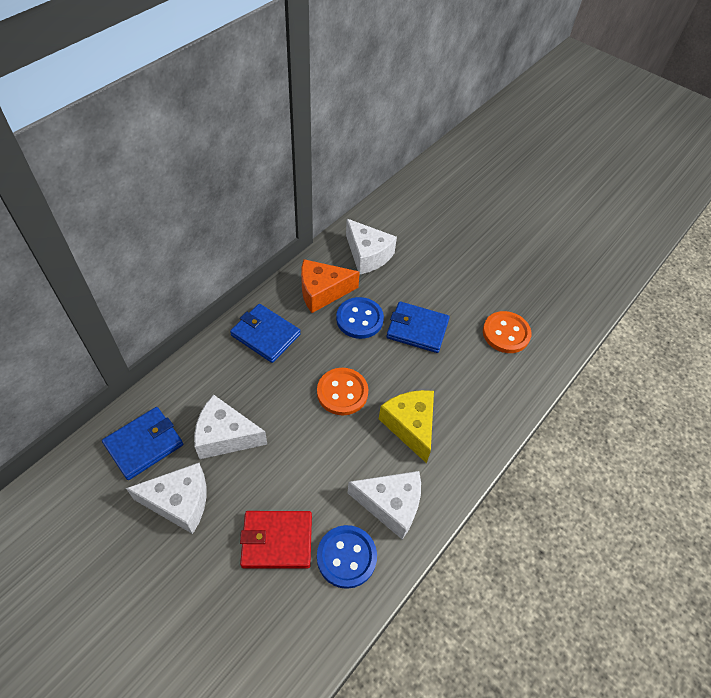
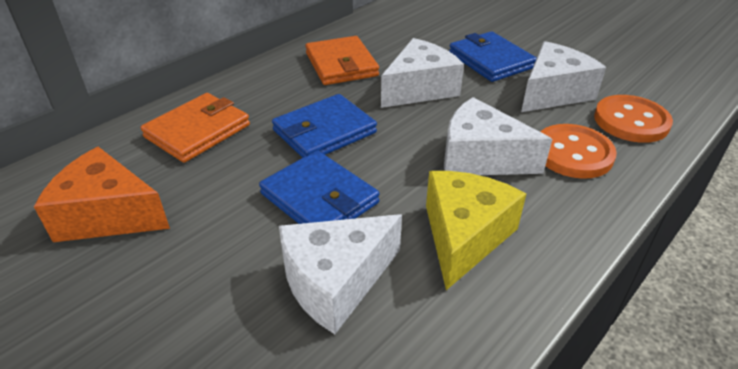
blue button: 2 -> 0
orange wallet: 0 -> 2
red wallet: 1 -> 0

